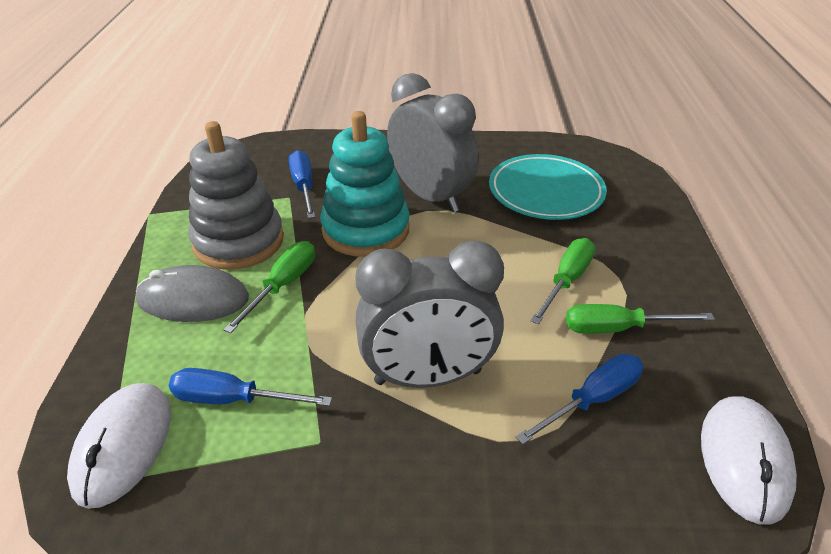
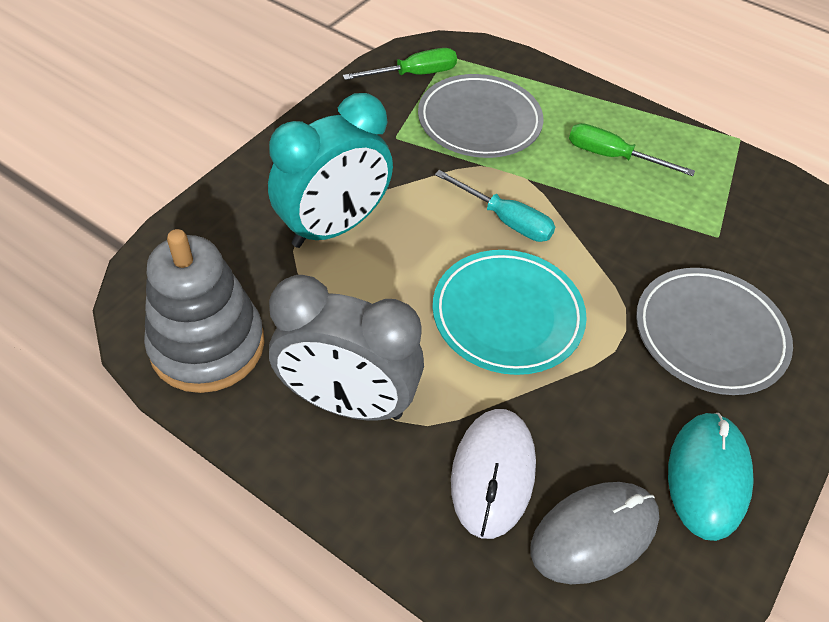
blue screwdriver: 3 -> 0
green screwdriver: 3 -> 2
grey clock: 2 -> 1
grey plate: 0 -> 2
turquoise clock: 0 -> 1
turquoise mouse: 0 -> 1
turquoise screwdriver: 0 -> 1
turquoise stacking toy: 1 -> 0
white mouse: 2 -> 1

